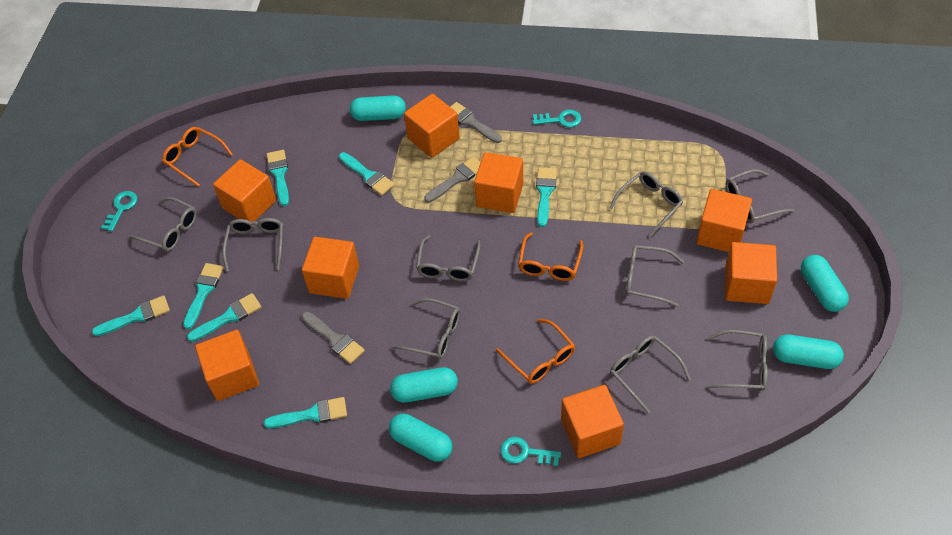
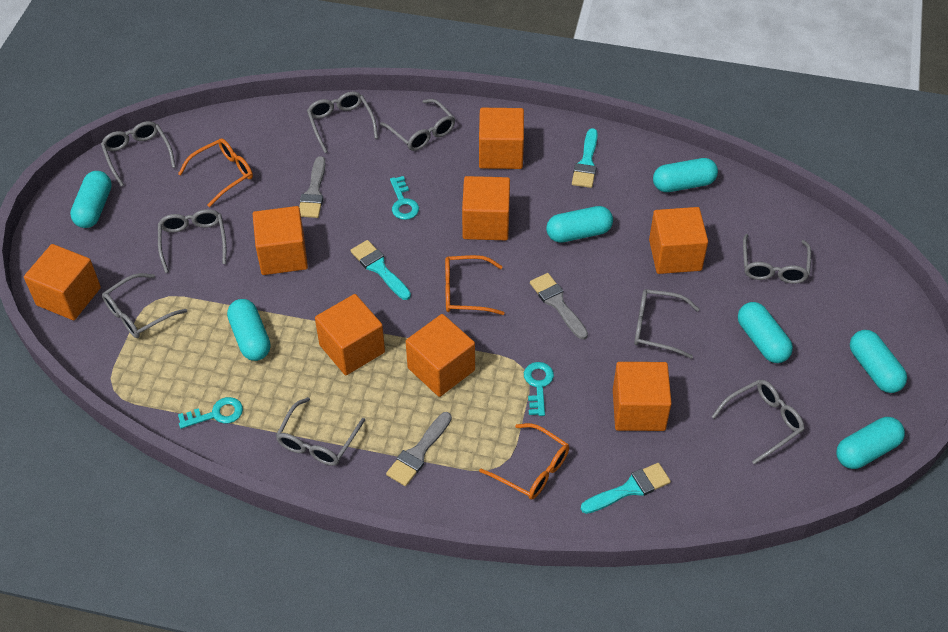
turquoise brush: 7 -> 3
turquoise capsule: 5 -> 7

